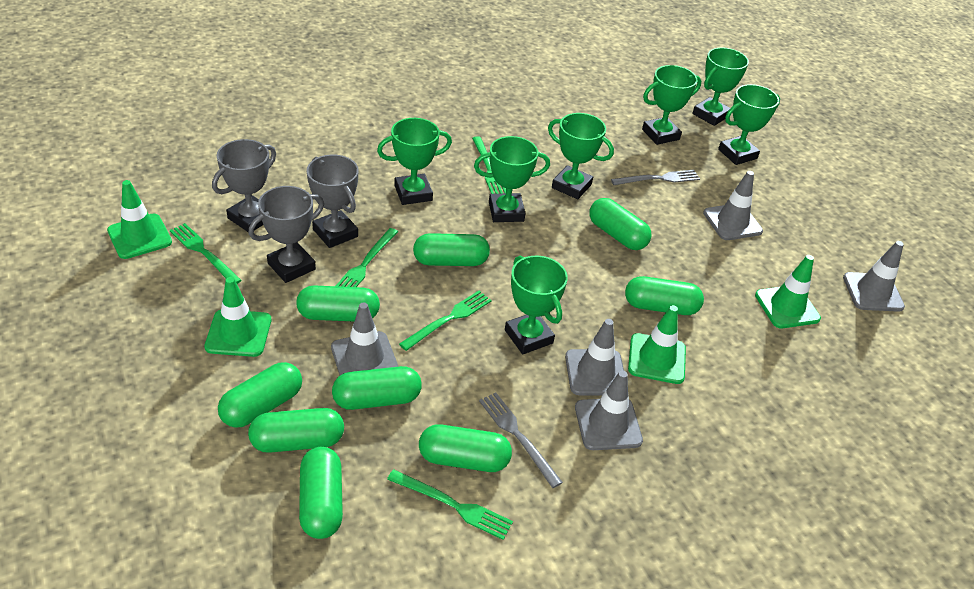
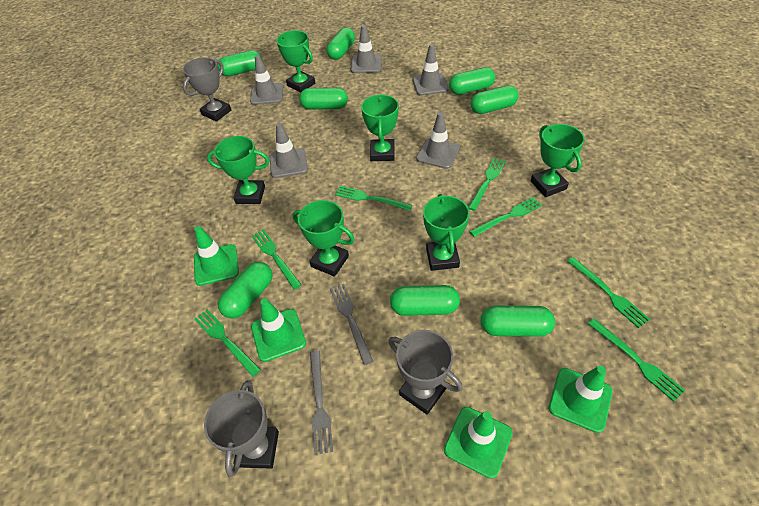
green capsule: 9 -> 8
green fork: 5 -> 7
green trophy: 7 -> 6

